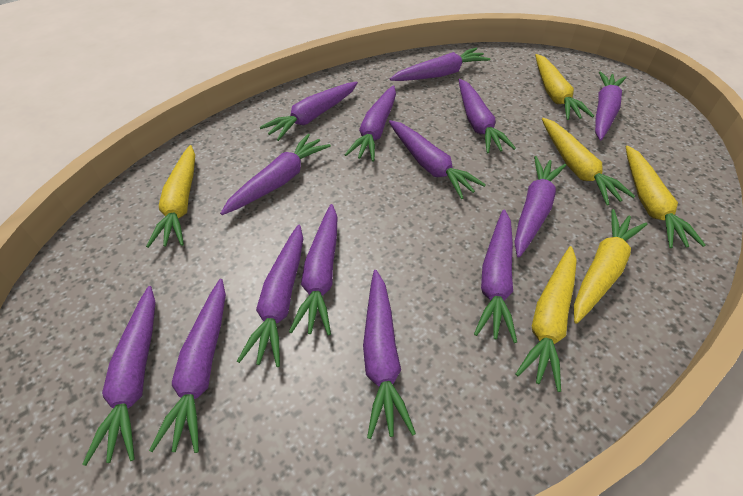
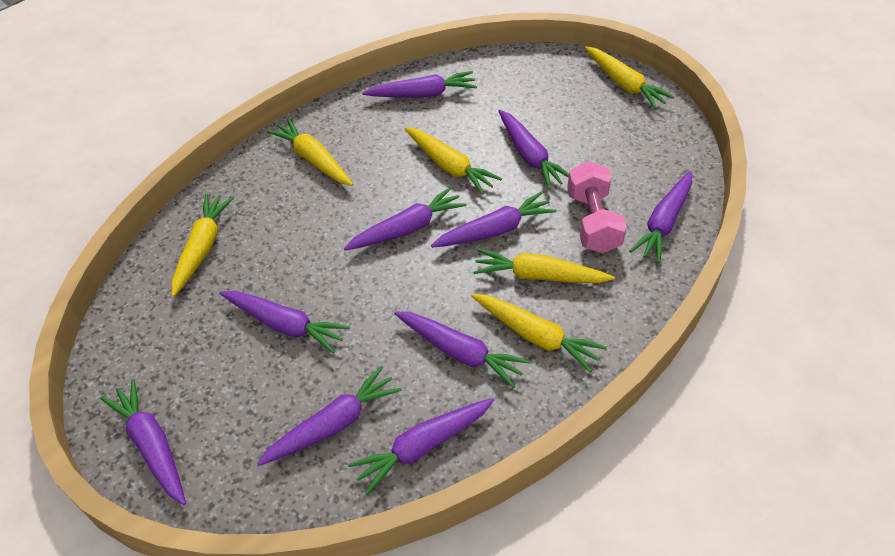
pink dumbbell: 0 -> 1
purple carrot: 14 -> 10

